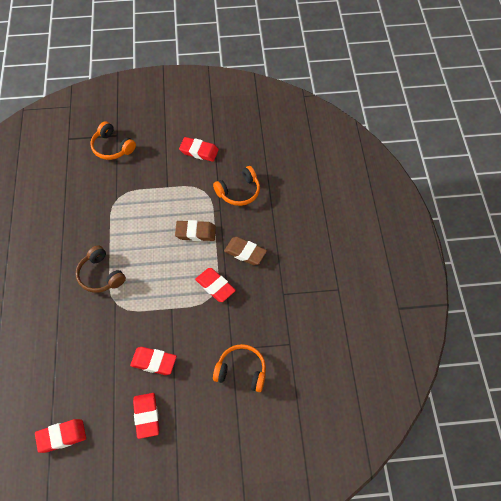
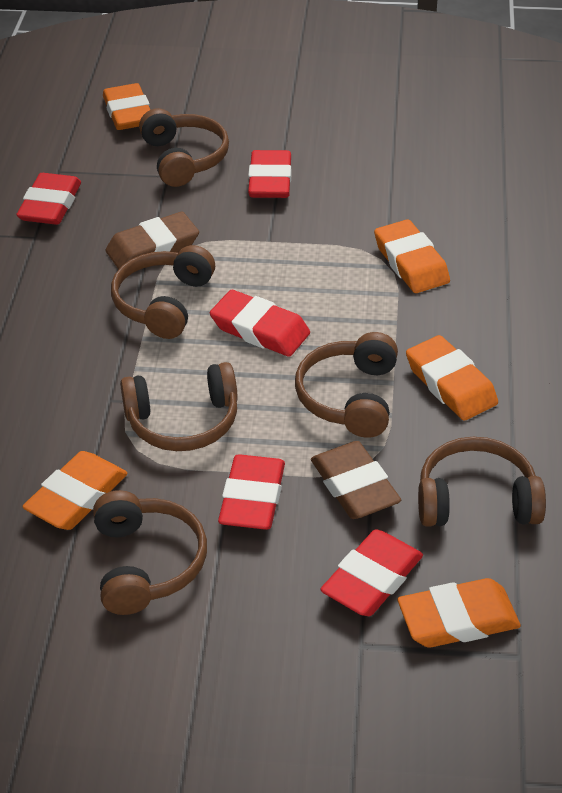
brown headphones: 1 -> 6
orange eraser: 0 -> 5
orange headphones: 3 -> 0

